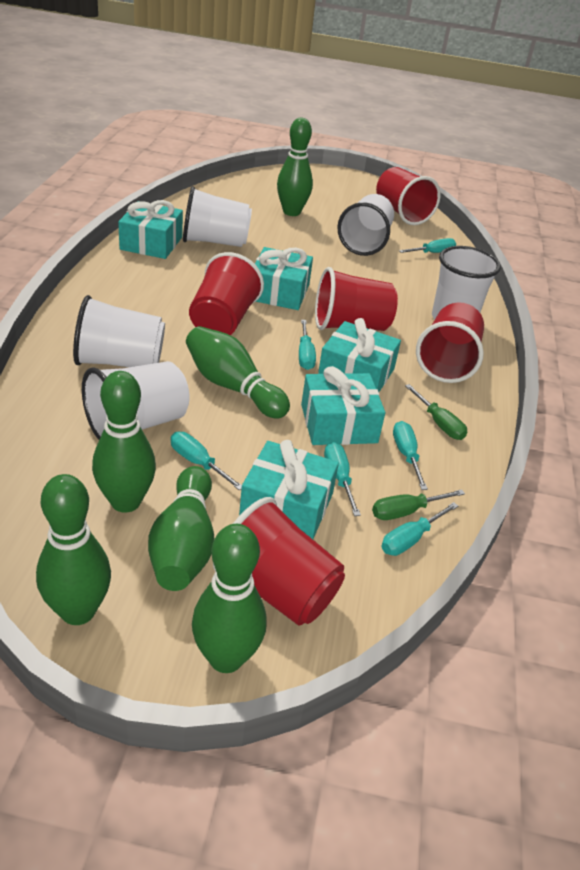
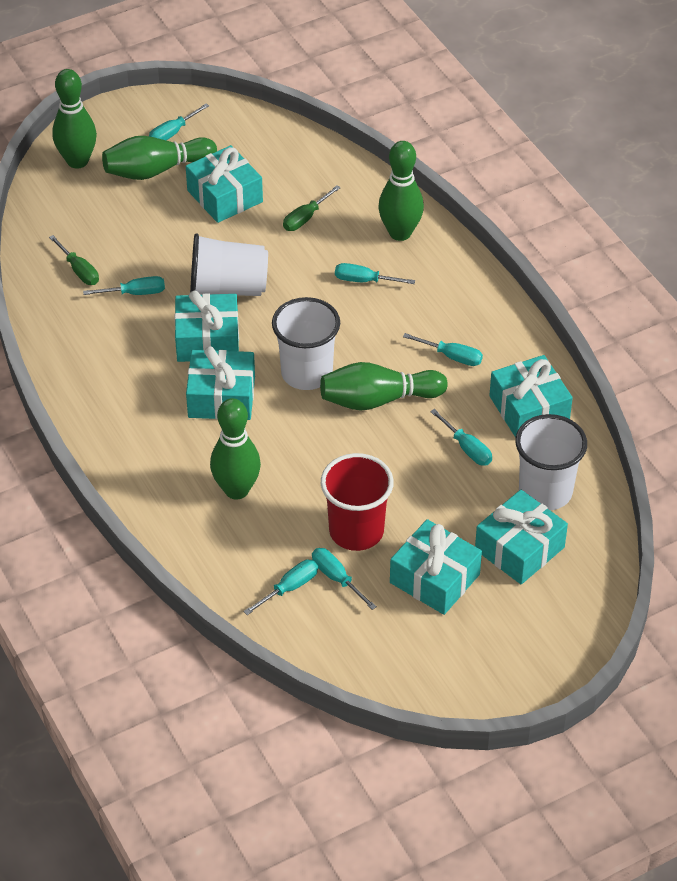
green bowling pin: 6 -> 5
red cup: 5 -> 1
turquoise gift: 5 -> 6
turquoise screwdriver: 6 -> 7
white cup: 5 -> 3

